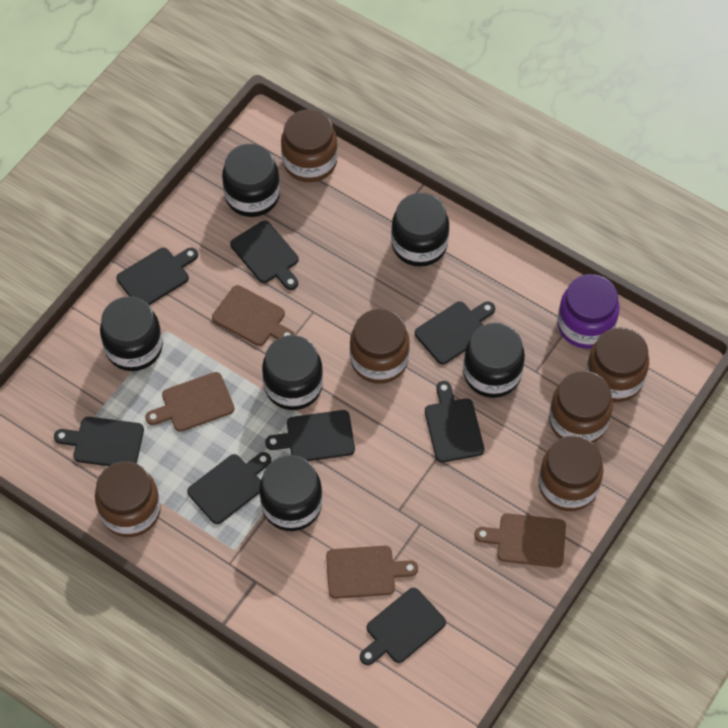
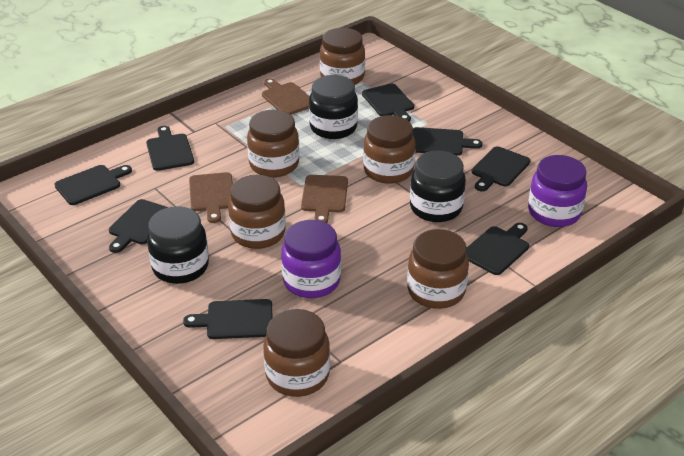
black jar: 6 -> 3
brown cutting board: 4 -> 3
purple jar: 1 -> 2

